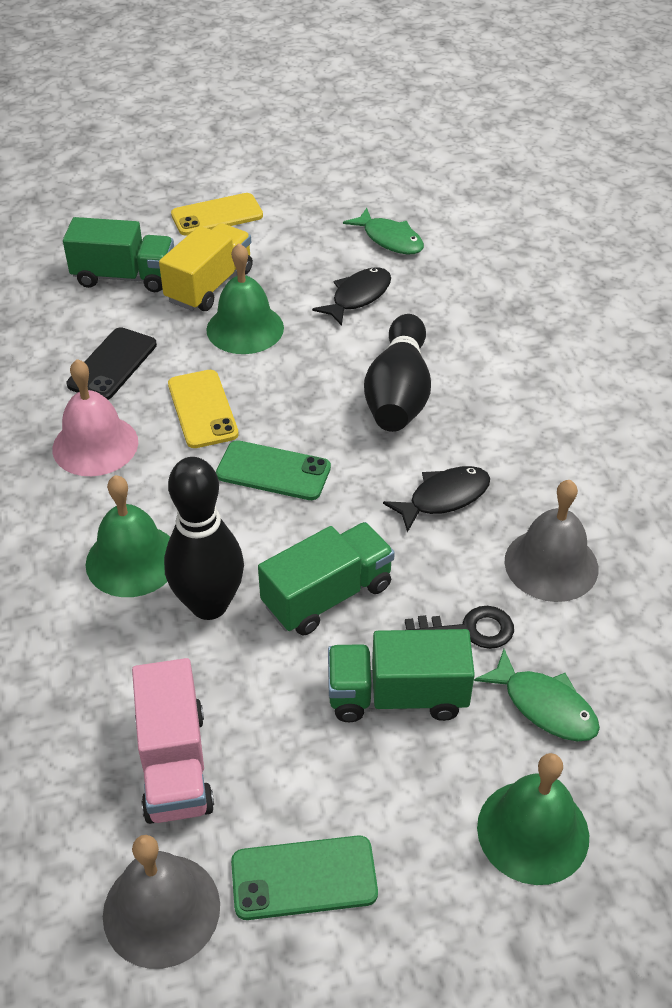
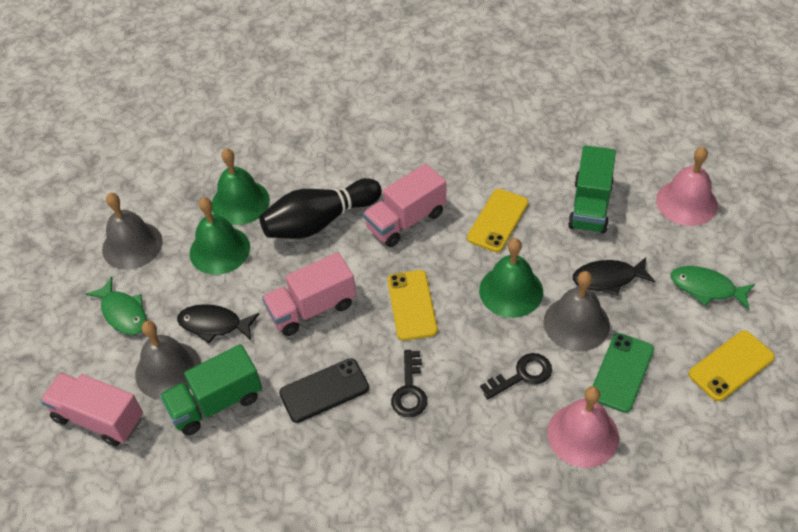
black bowling pin: 2 -> 1
black key: 1 -> 2
green phone: 2 -> 1
green truck: 3 -> 2
grey bell: 2 -> 3
pink bell: 1 -> 2
pink truck: 1 -> 3
yellow phone: 2 -> 3
yellow truck: 1 -> 0

